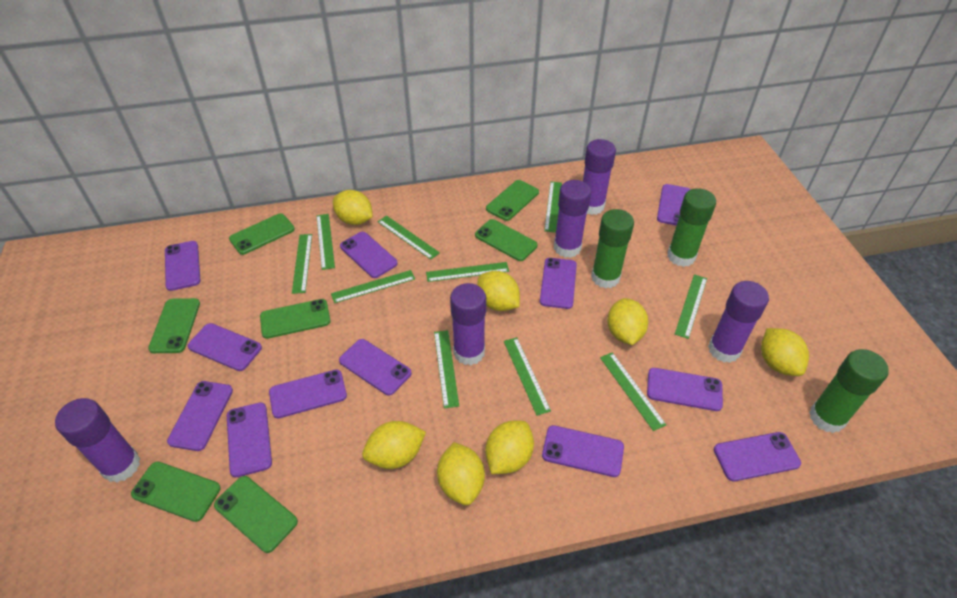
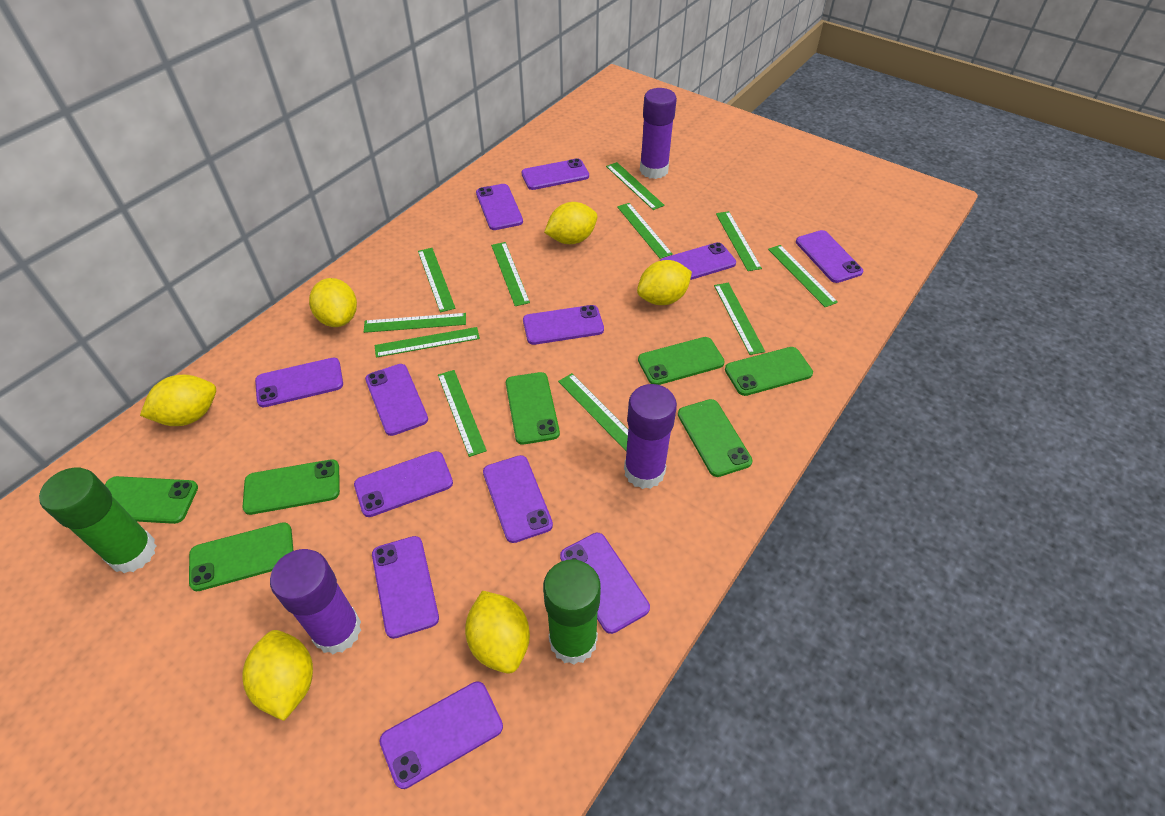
green glue stick: 3 -> 2
green ruler: 10 -> 11
purple glue stick: 5 -> 3
yellow lemon: 7 -> 6

